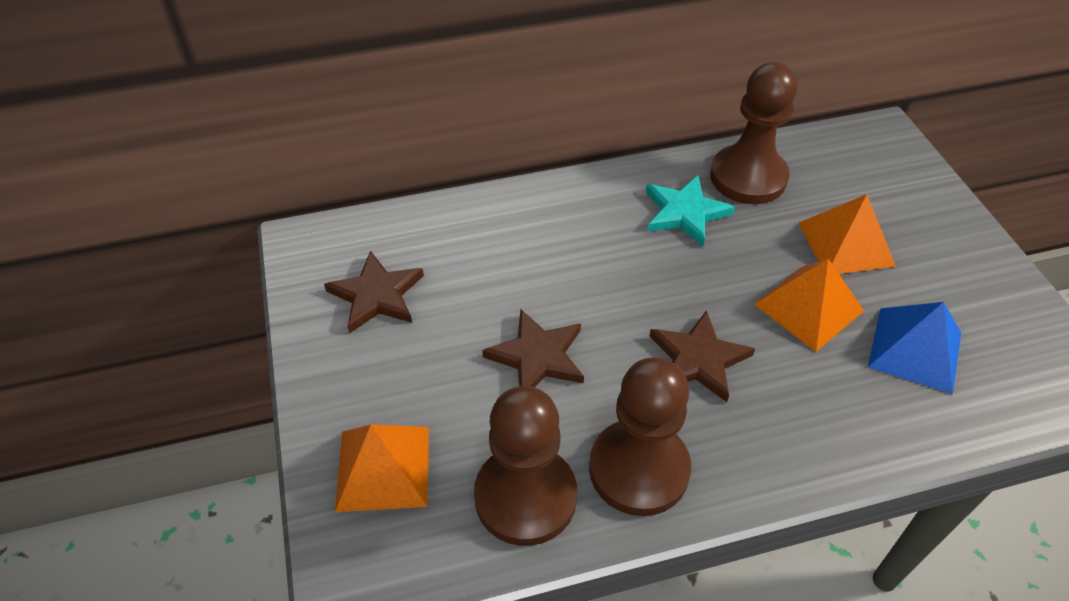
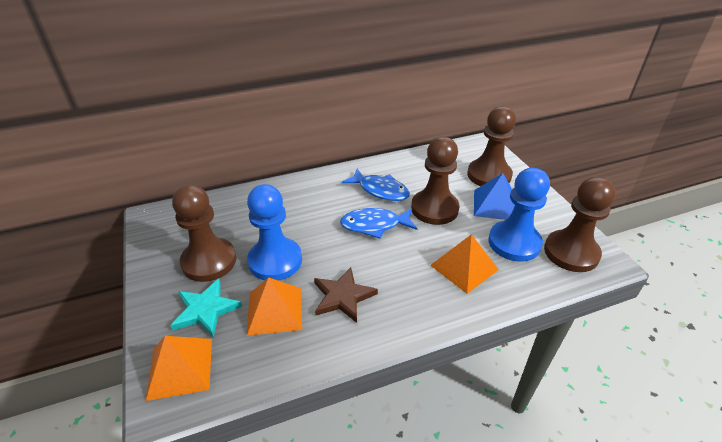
blue fish: 0 -> 2
blue pawn: 0 -> 2
brown pawn: 3 -> 4
brown star: 3 -> 1

